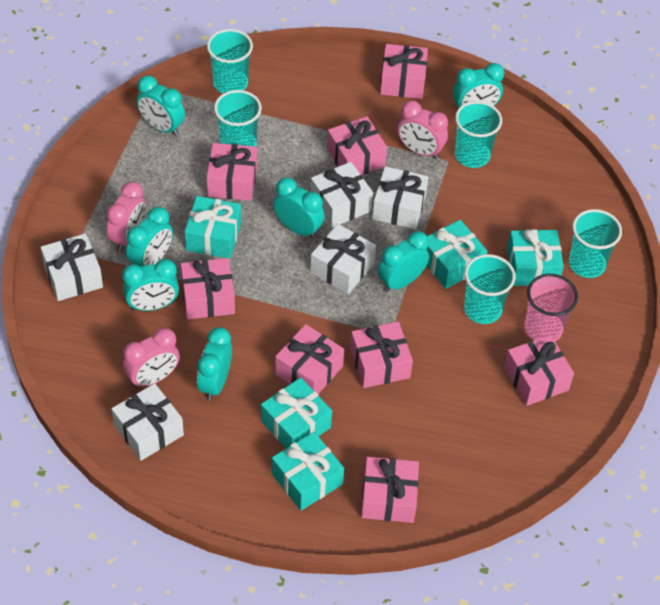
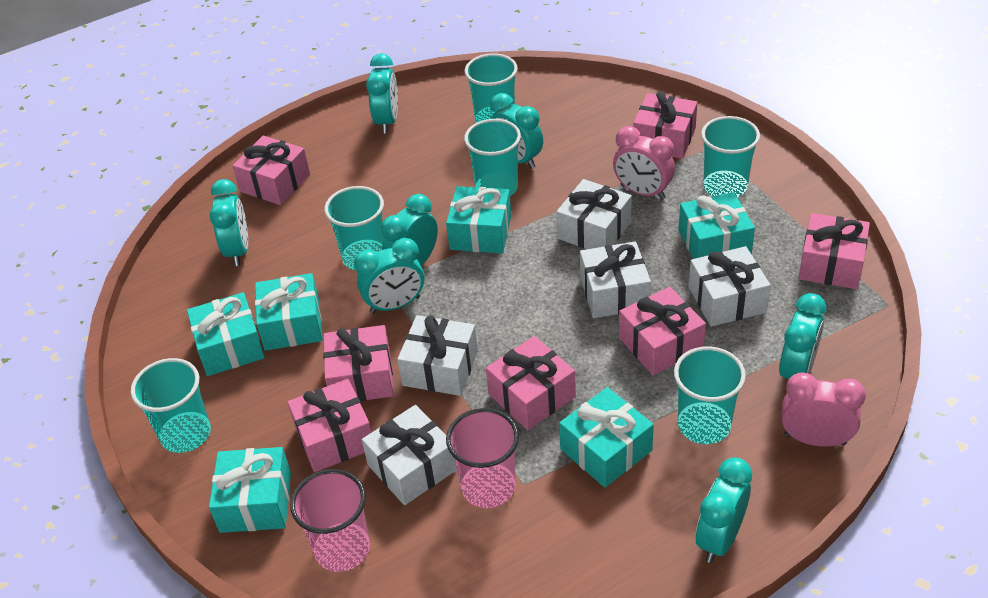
pink clock: 3 -> 2
pink cup: 1 -> 2
pink gift: 8 -> 7
turquoise cup: 5 -> 6
turquoise gift: 5 -> 6

